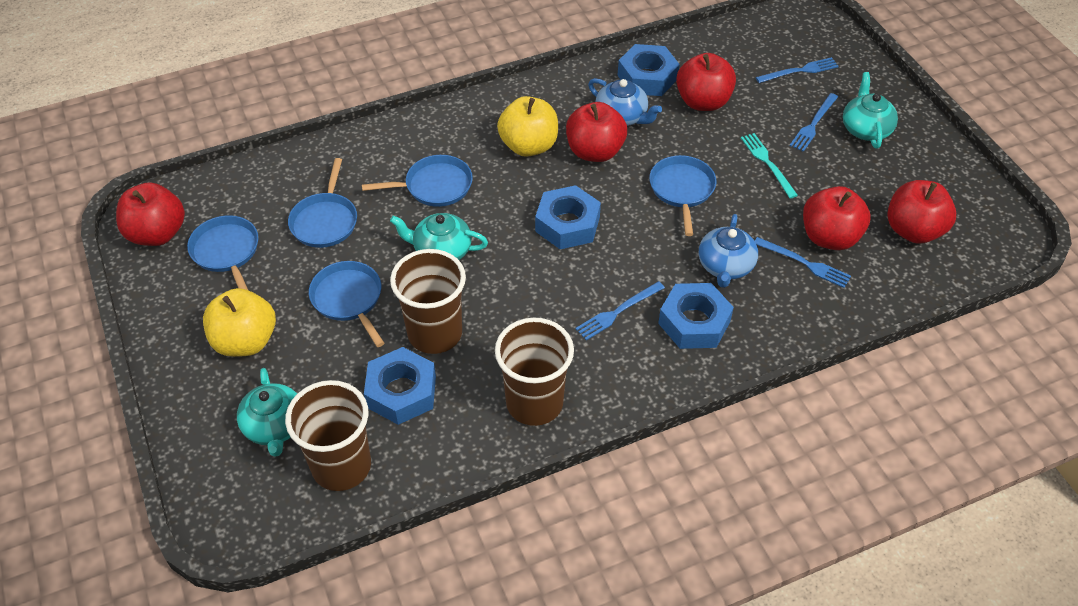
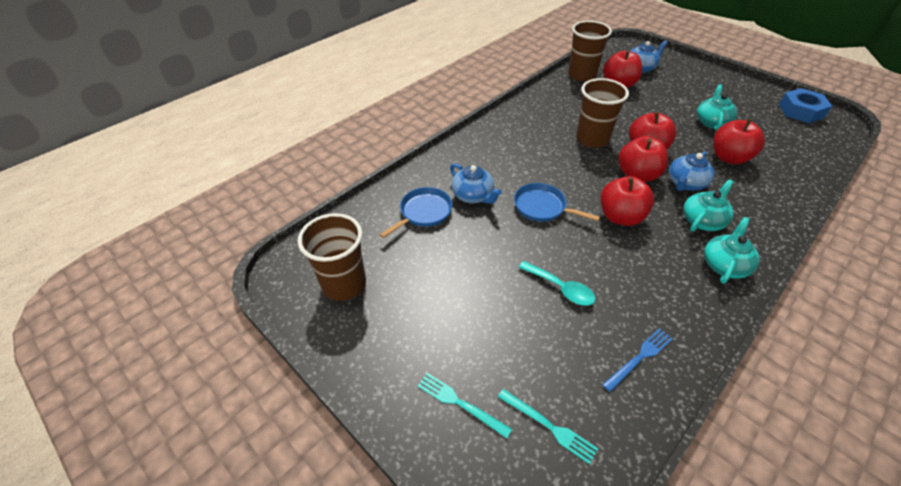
blue fork: 4 -> 1
blue nut: 4 -> 1
blue pan: 5 -> 2
blue teapot: 2 -> 3
turquoise fork: 1 -> 2
turquoise spoon: 0 -> 1
yellow apple: 2 -> 0

